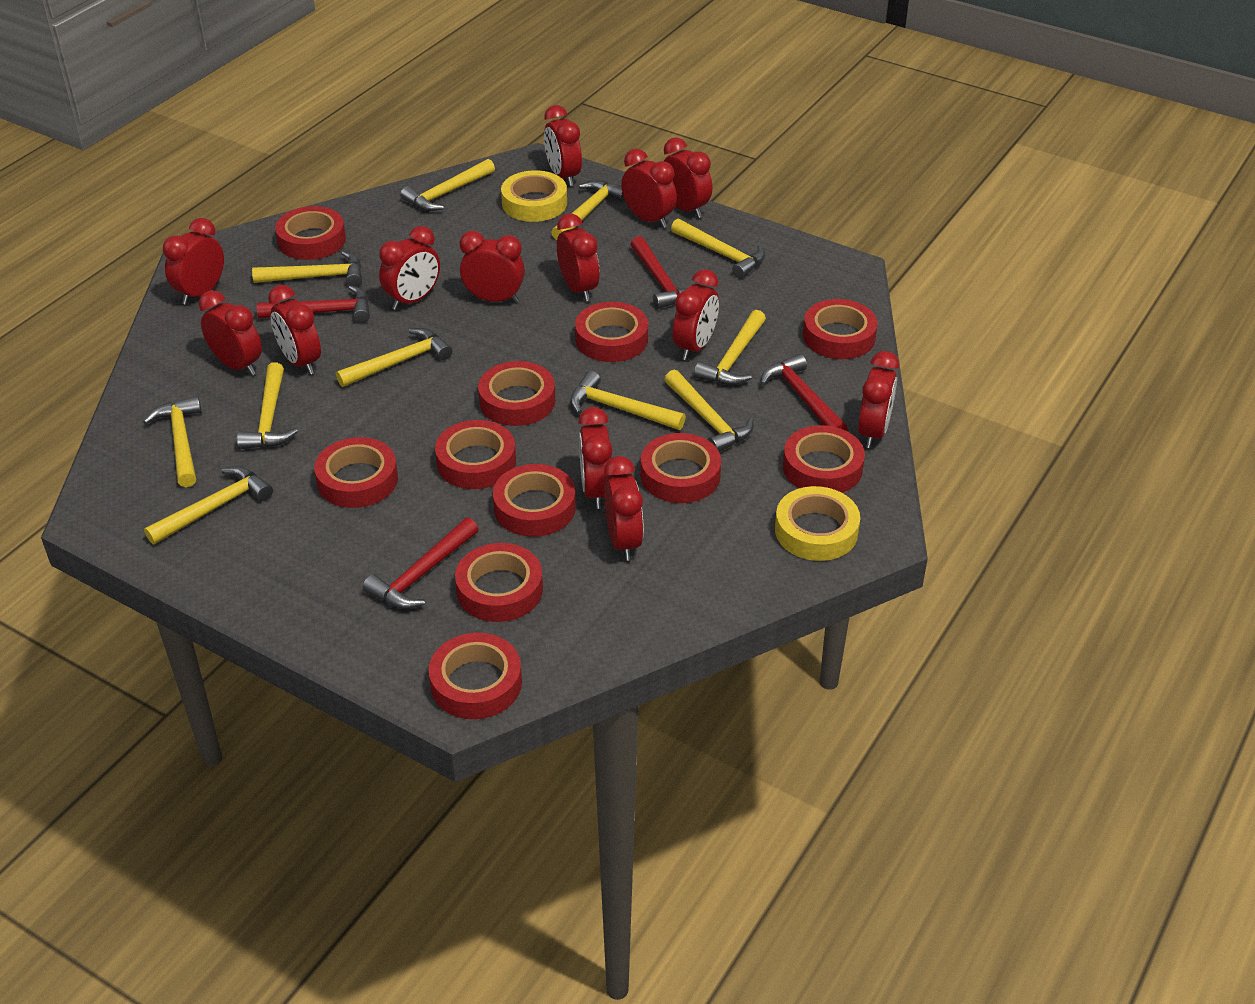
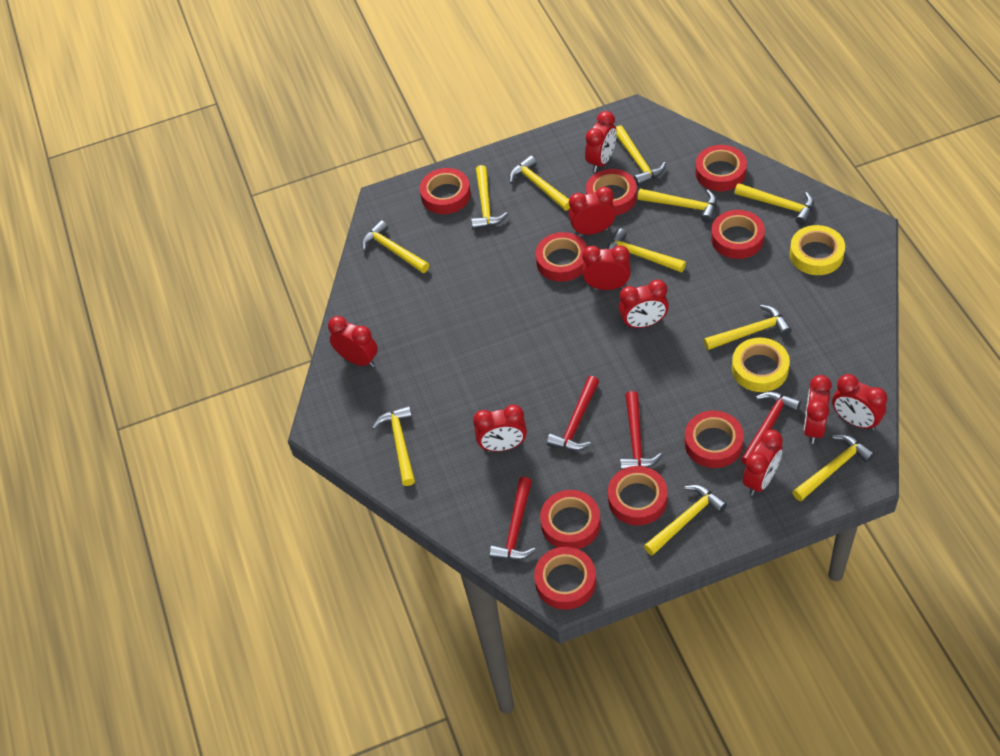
red clock: 13 -> 9
red tape: 11 -> 9

